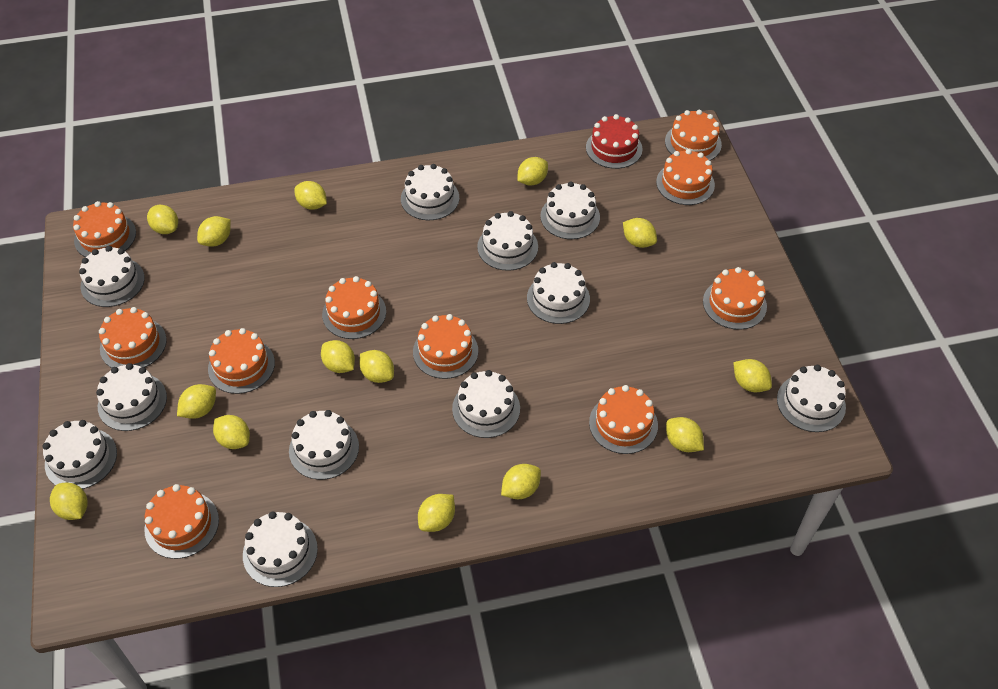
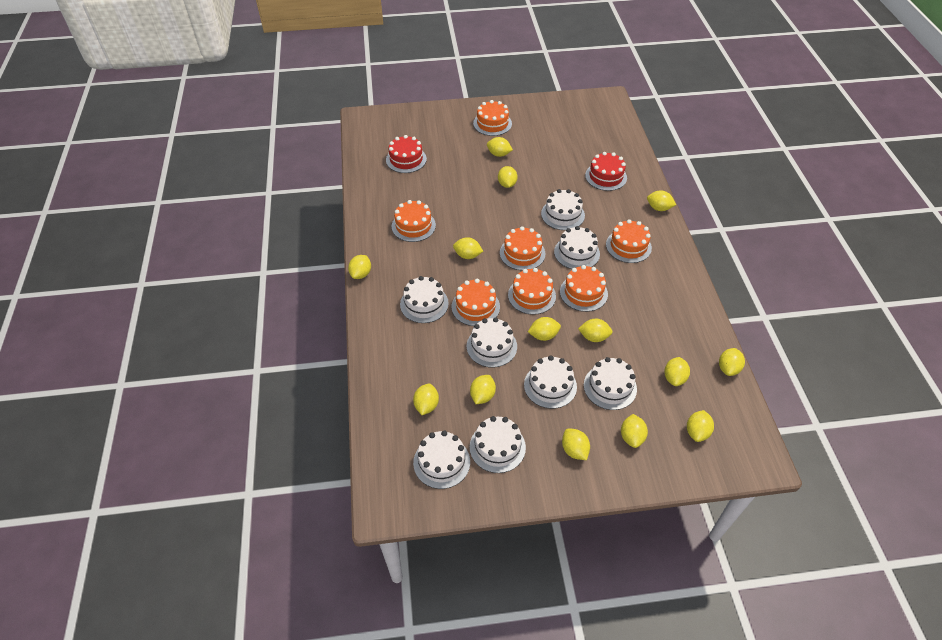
orange cake: 10 -> 7
red cake: 1 -> 2
white cake: 11 -> 8

